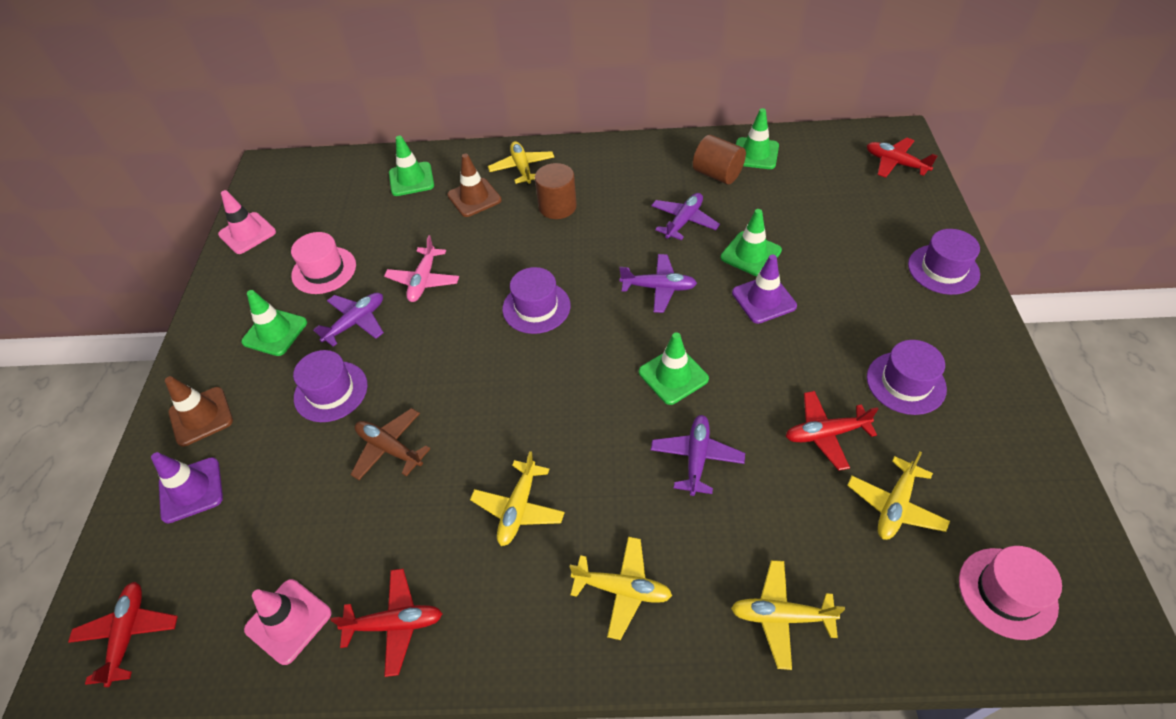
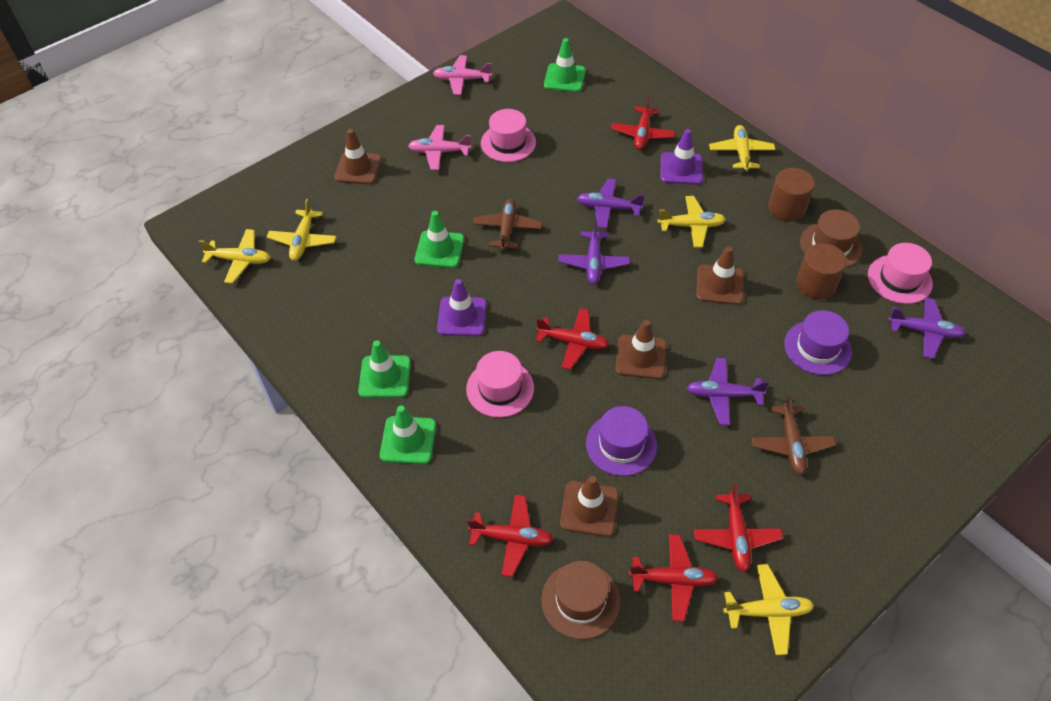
brown hat: 0 -> 2
brown plane: 1 -> 2
brown traffic cone: 2 -> 4
green traffic cone: 5 -> 4
pink hat: 2 -> 3
pink plane: 1 -> 2
pink traffic cone: 2 -> 0
purple hat: 4 -> 2
red plane: 4 -> 5

